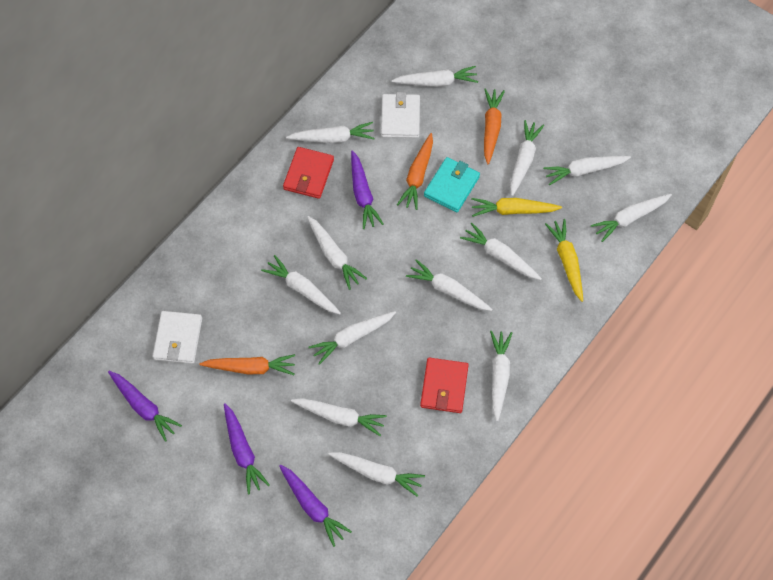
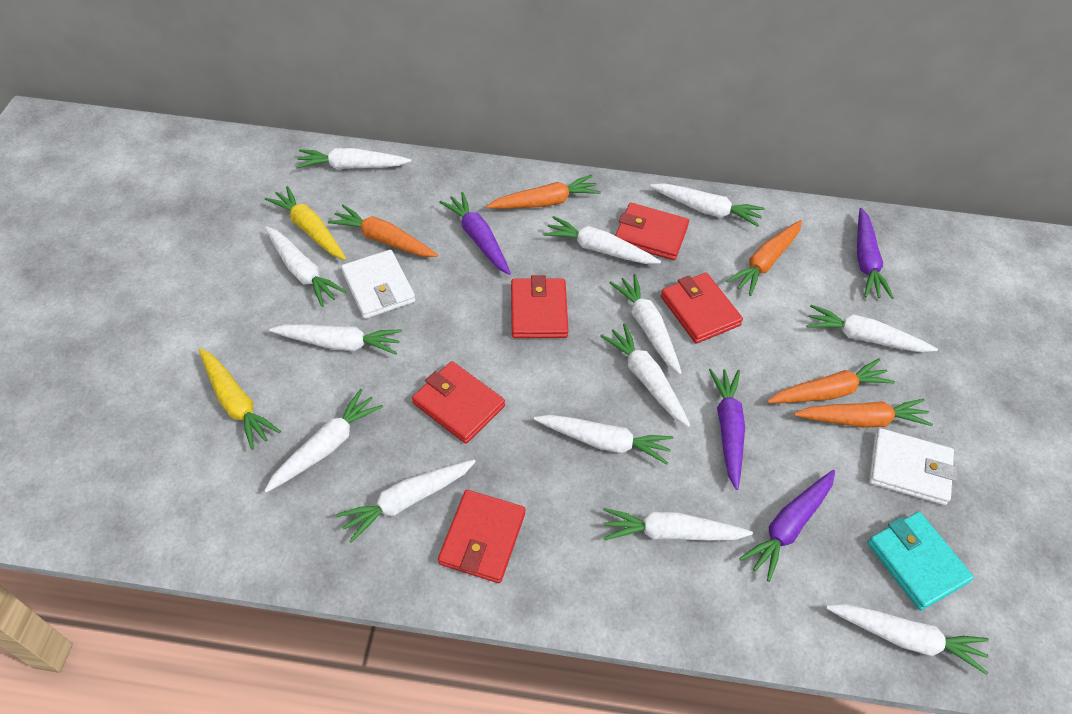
orange carrot: 3 -> 5
red wallet: 2 -> 5

